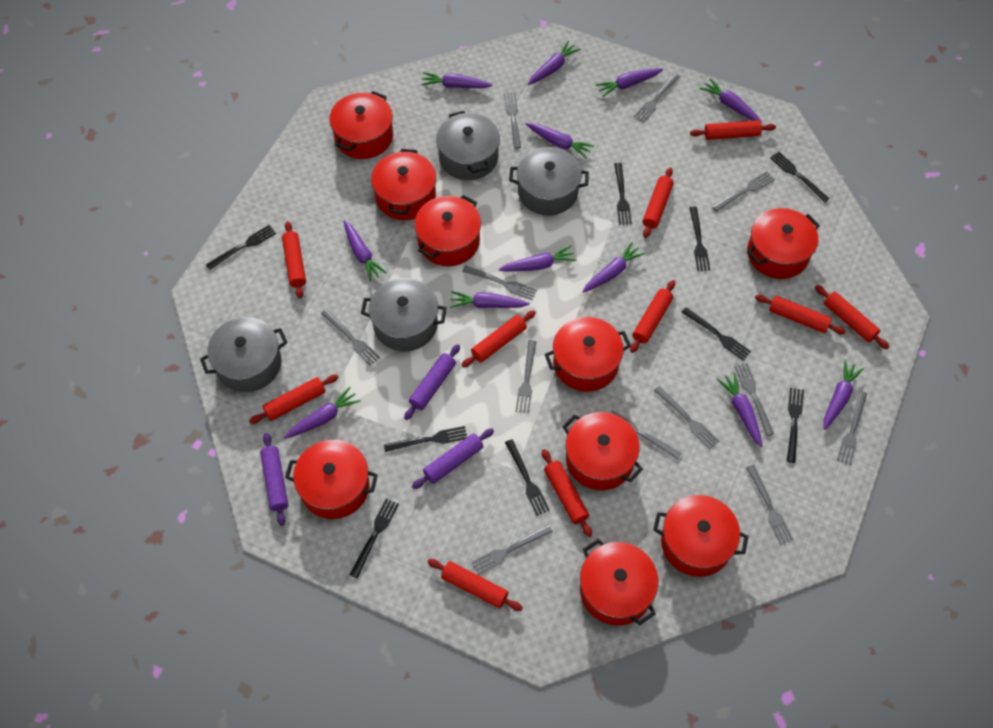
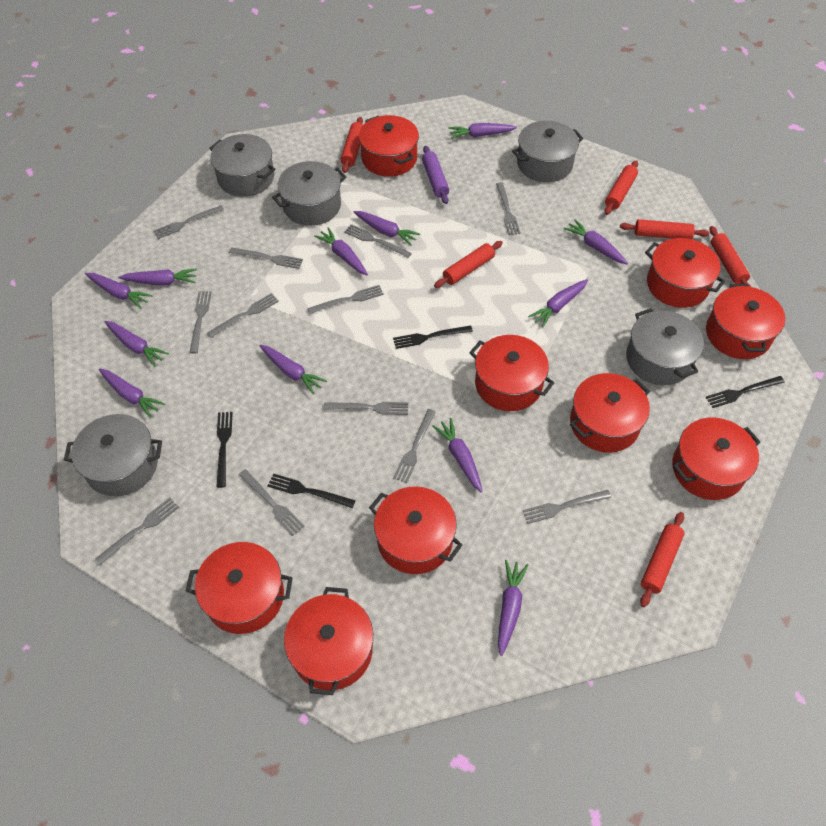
black fork: 9 -> 4
grey pot: 4 -> 5
purple rolling pin: 3 -> 1
red rolling pin: 10 -> 6

